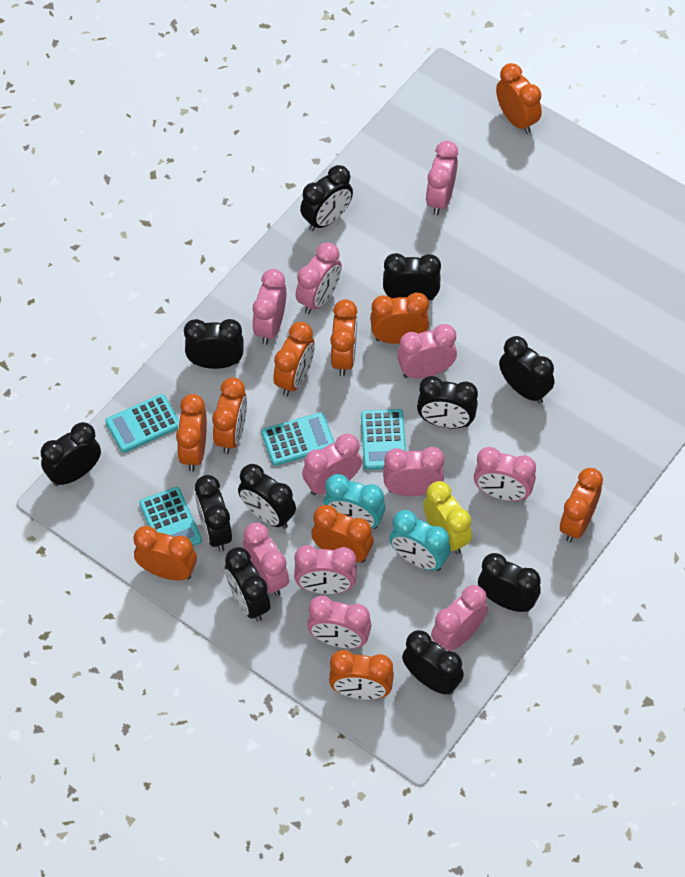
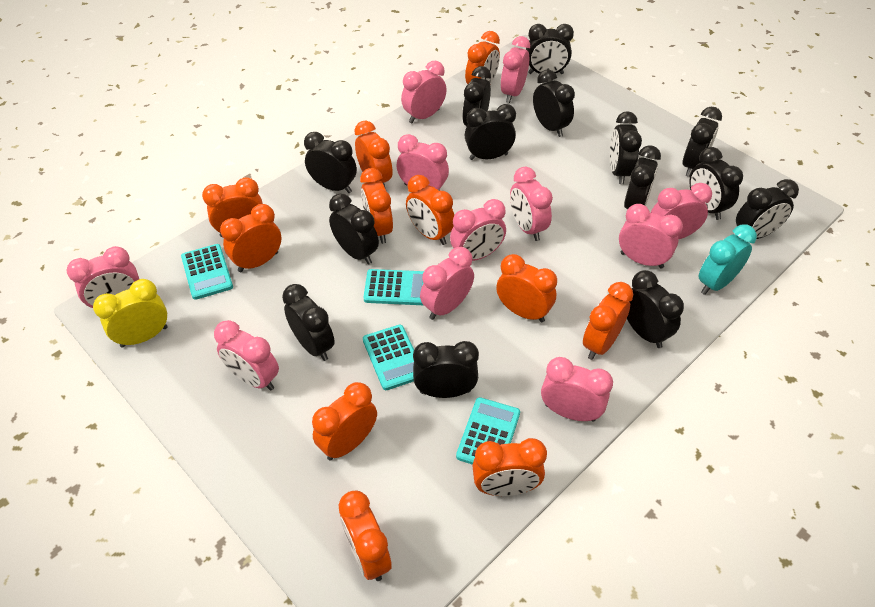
black clock: 11 -> 14
orange clock: 10 -> 11
turquoise clock: 2 -> 1

